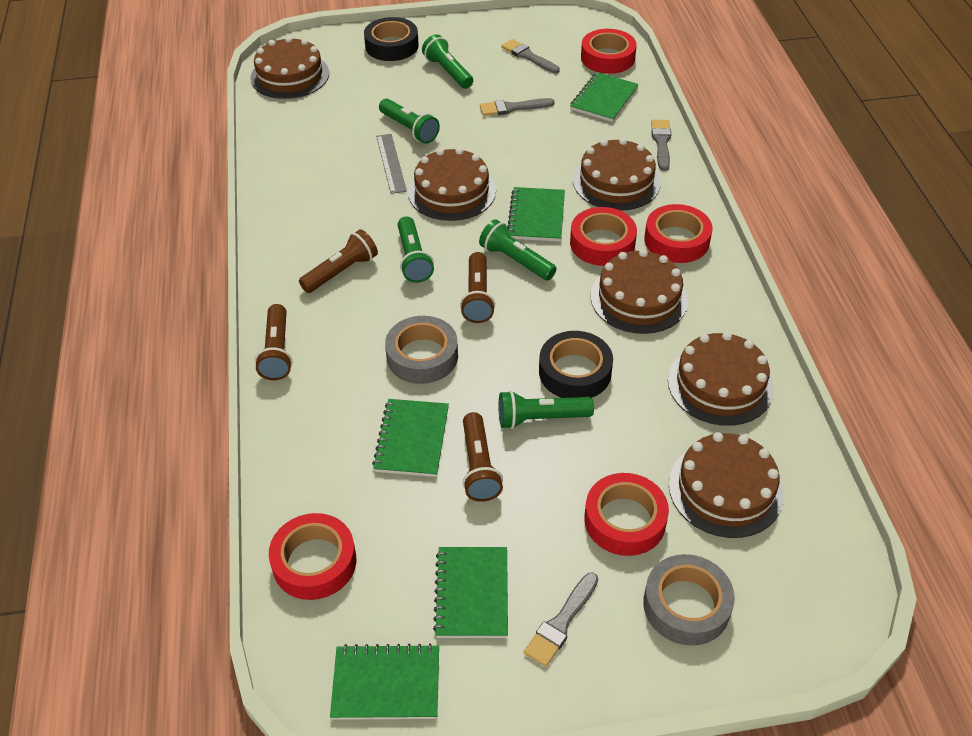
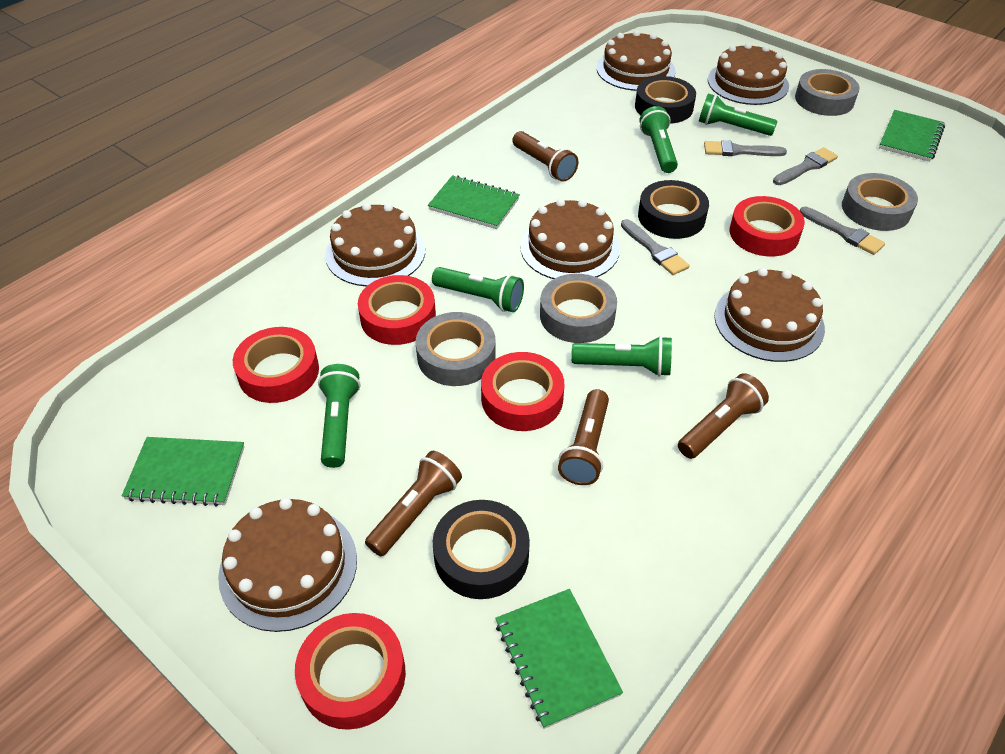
black tape: 2 -> 3
green notebook: 5 -> 4
grey ruler: 1 -> 0
grey tape: 2 -> 4

